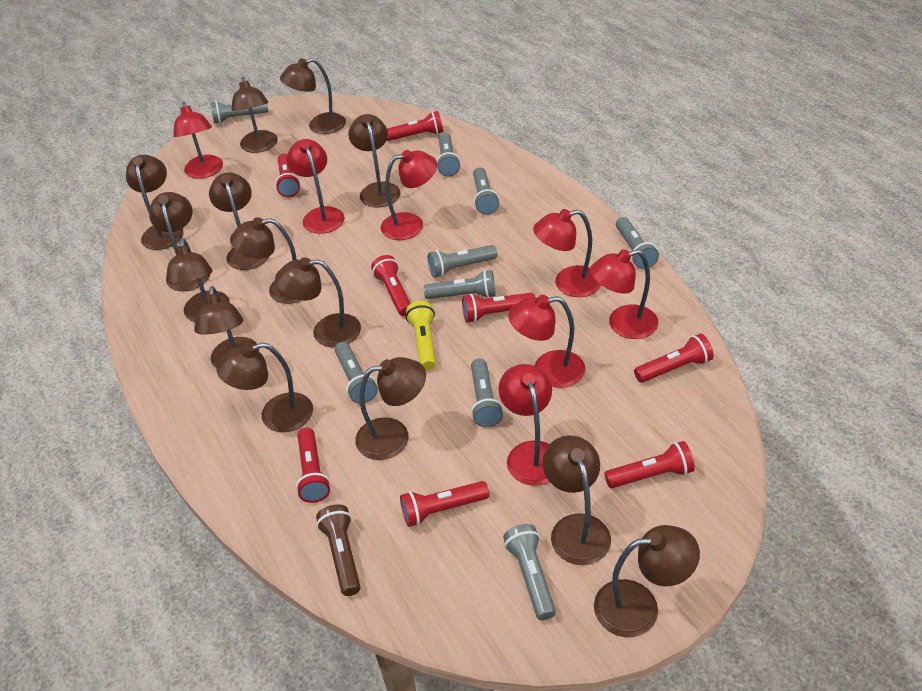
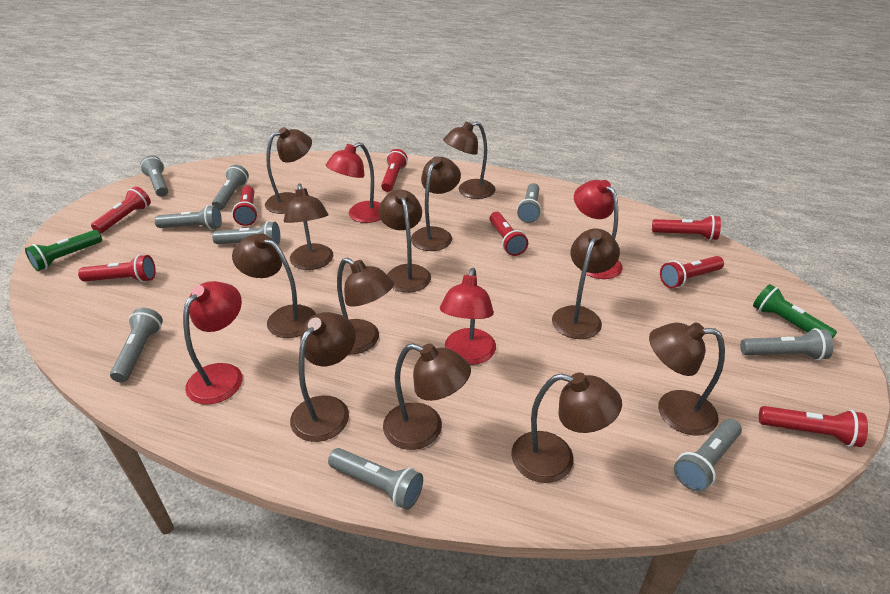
brown flashlight: 1 -> 0
brown lamp: 14 -> 12
green flashlight: 0 -> 2
red lamp: 7 -> 4
yellow flashlight: 1 -> 0

